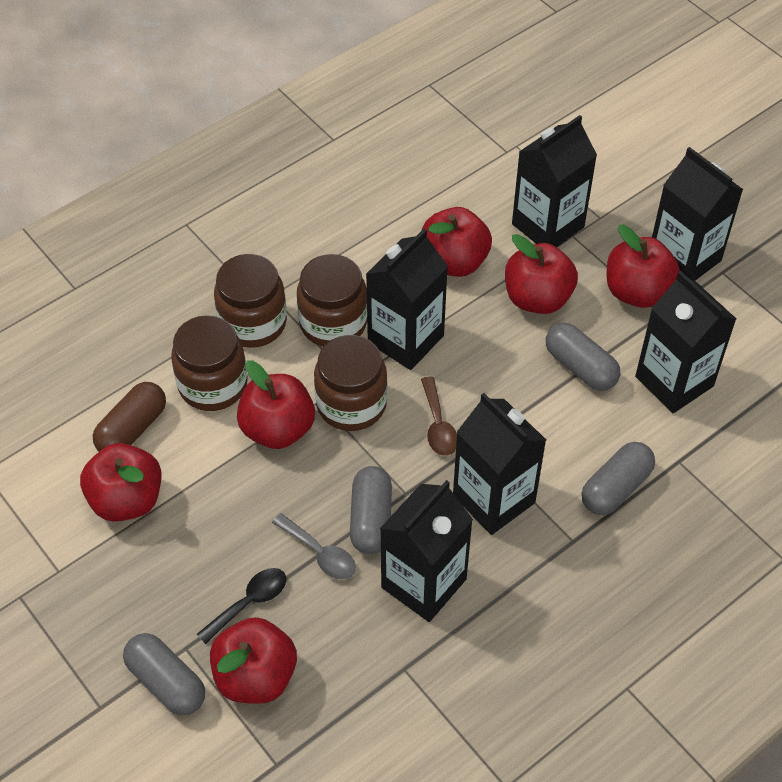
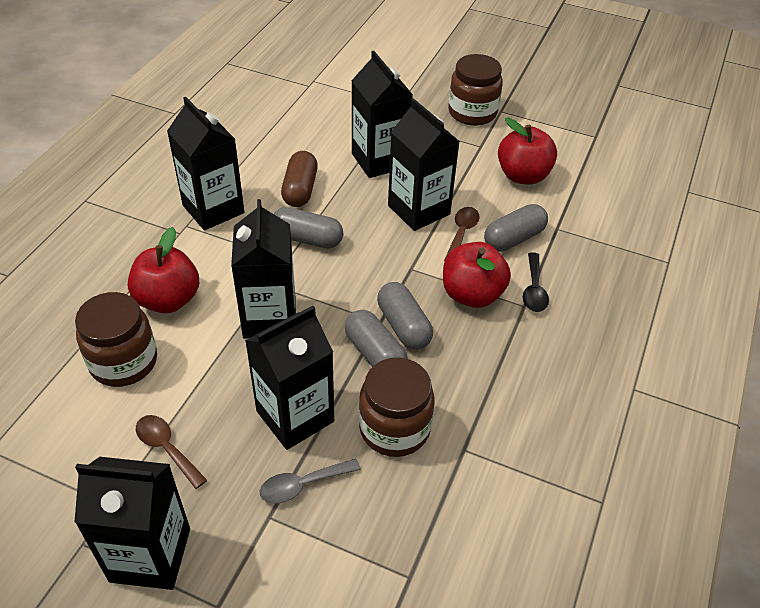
brown jar: 4 -> 3
brown spoon: 1 -> 2
red apple: 6 -> 3

